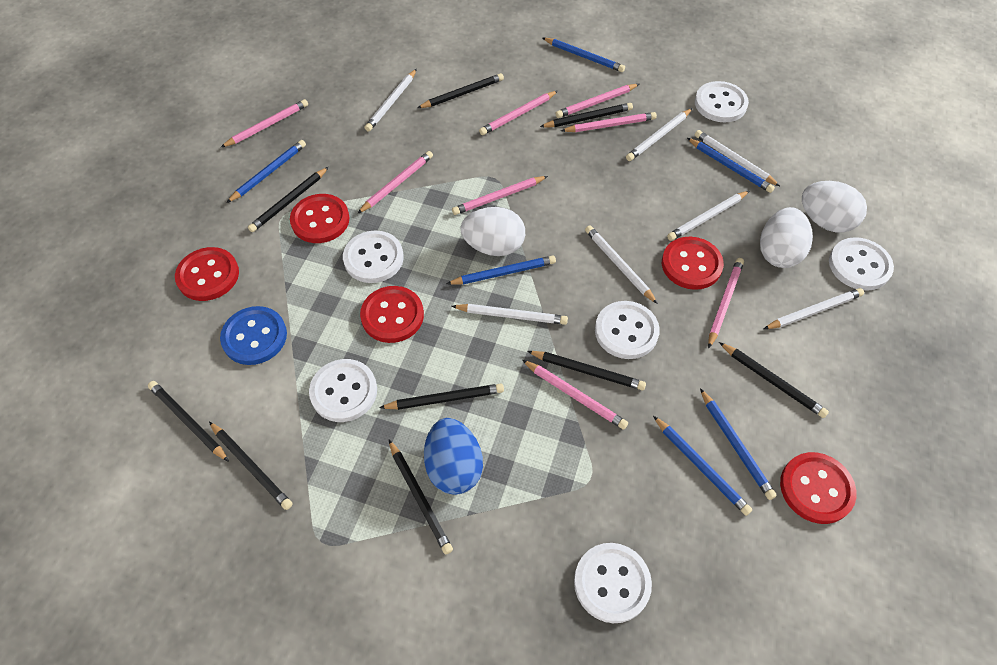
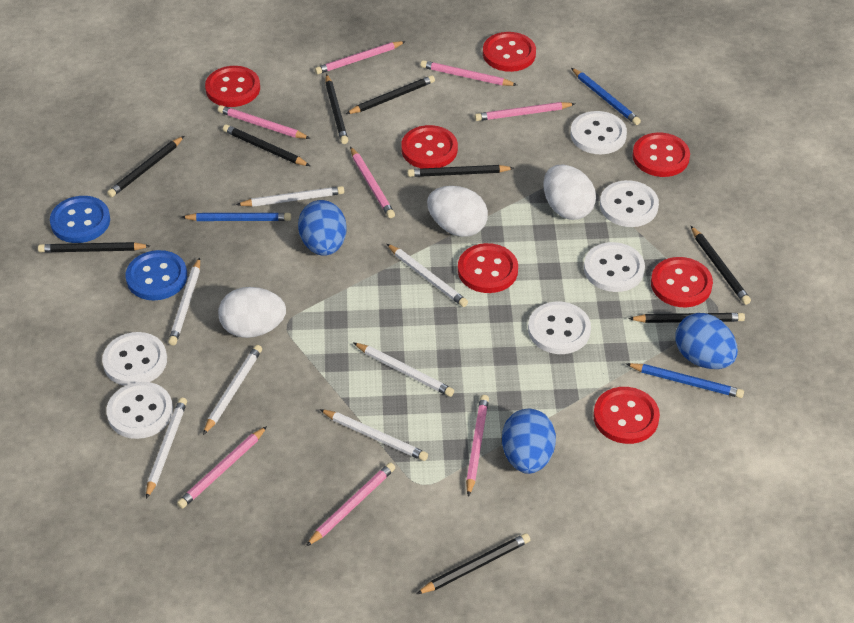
blue button: 1 -> 2
blue egg: 1 -> 3
blue pencil: 6 -> 3
red button: 5 -> 7

